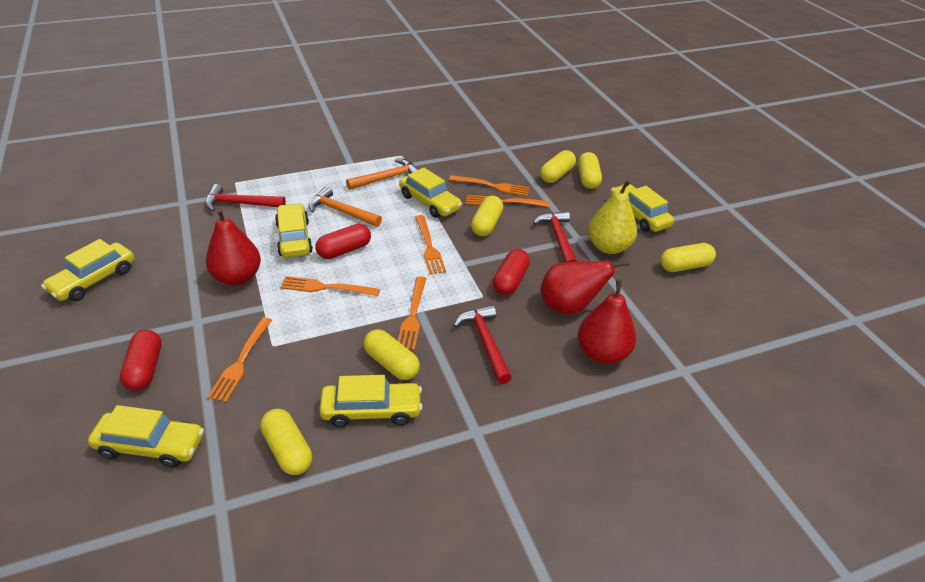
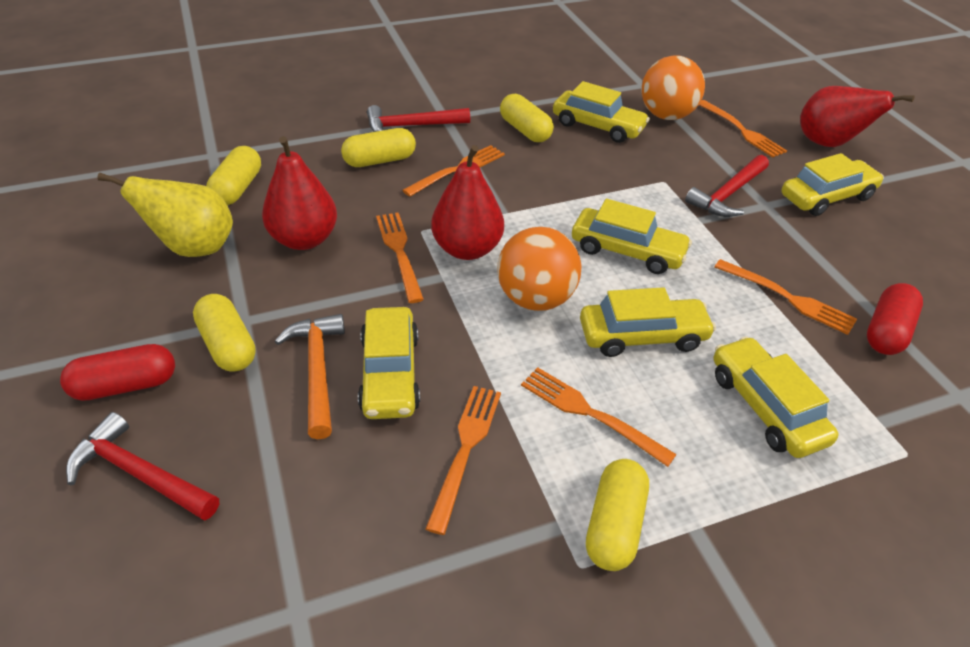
orange ball: 0 -> 2
orange hammer: 2 -> 1
red capsule: 3 -> 2
yellow capsule: 6 -> 5

